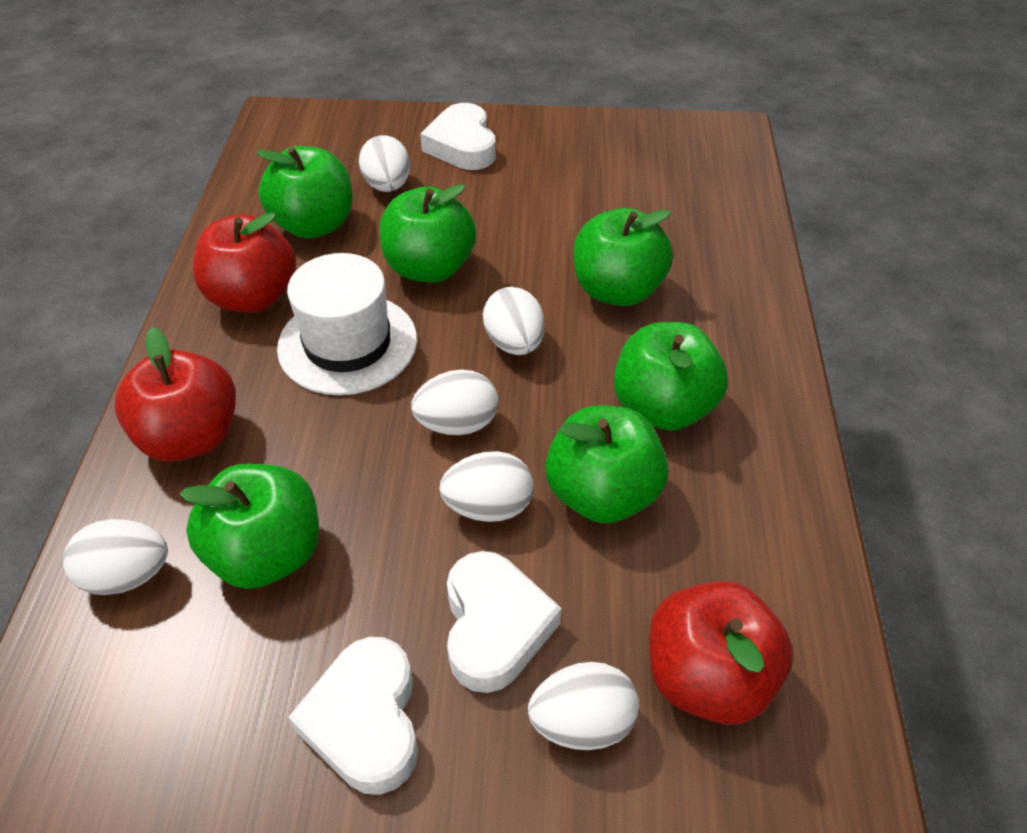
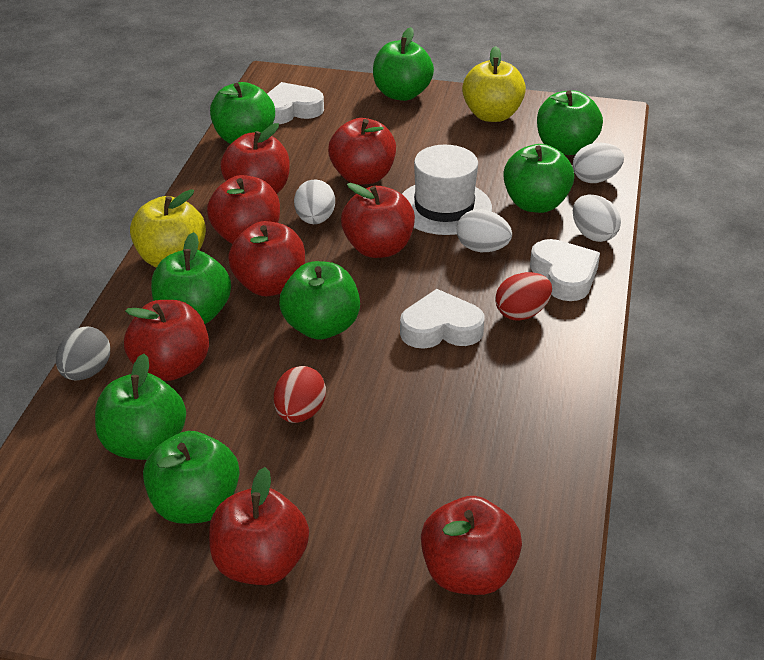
green apple: 6 -> 8
grey egg: 0 -> 1
red apple: 3 -> 8
red egg: 0 -> 2
white egg: 6 -> 4
yellow apple: 0 -> 2

